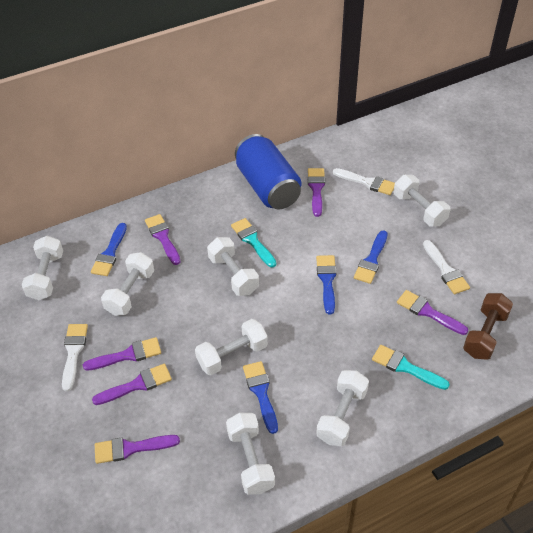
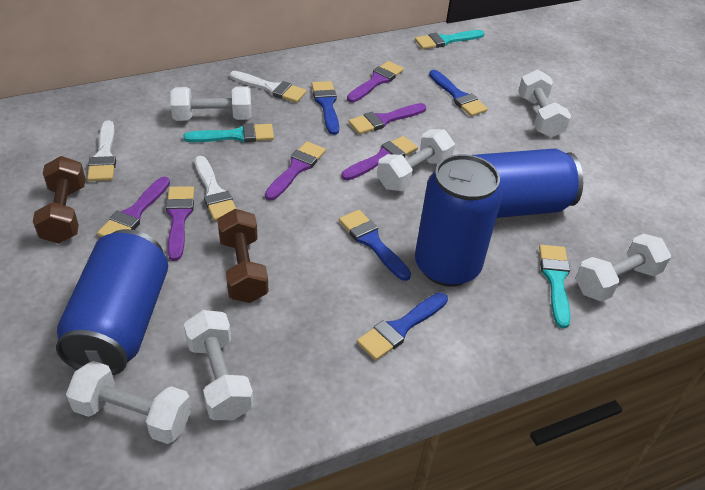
blue can: 1 -> 3
brown dumbbell: 1 -> 2
turquoise brush: 2 -> 3
white dumbbell: 7 -> 6

